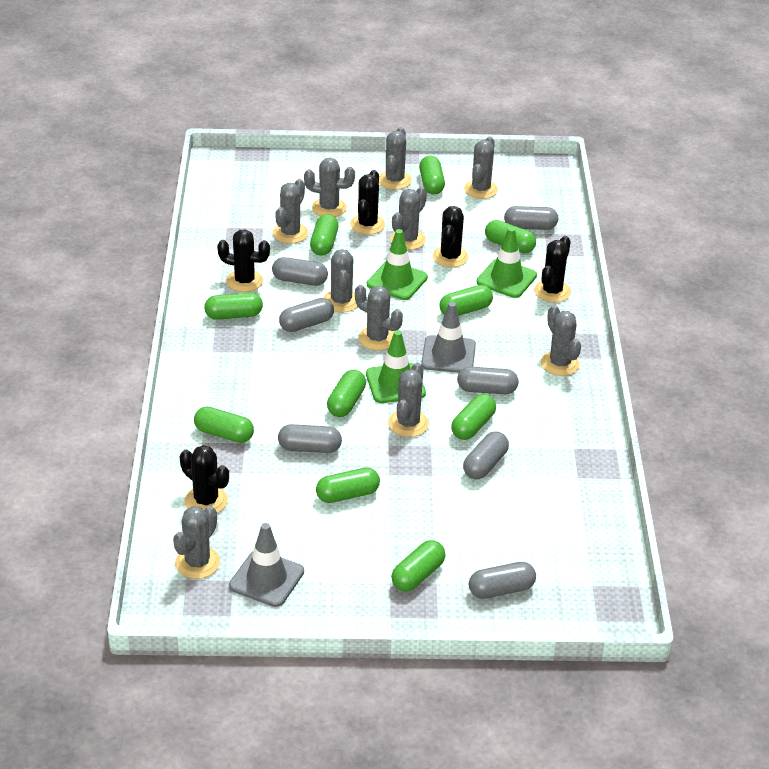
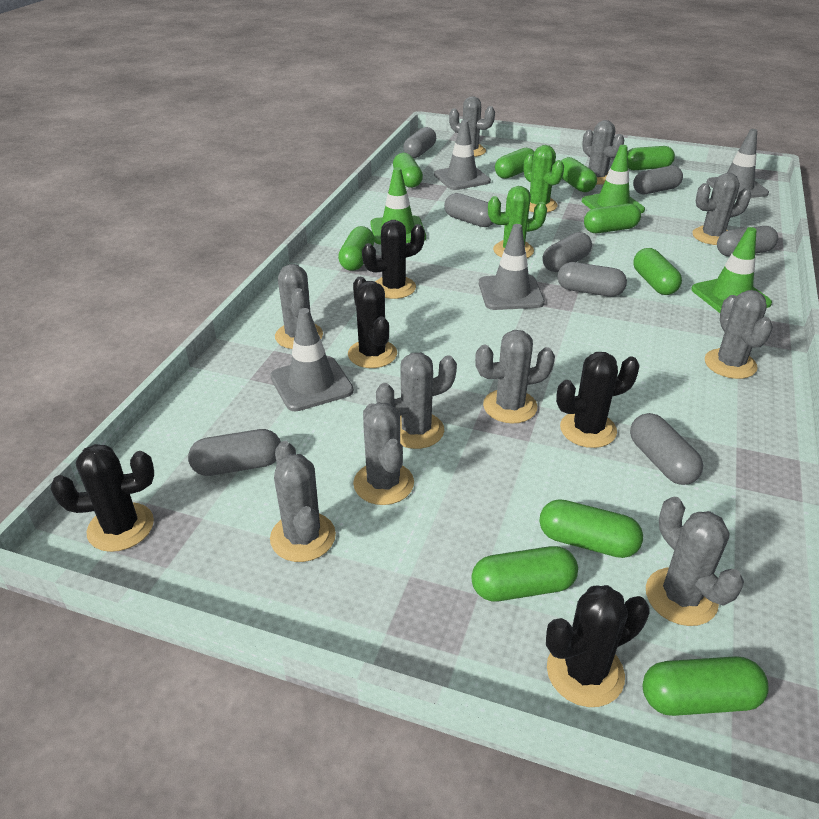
green cactus: 0 -> 2
grey capsule: 7 -> 8
grey traffic cone: 2 -> 4

